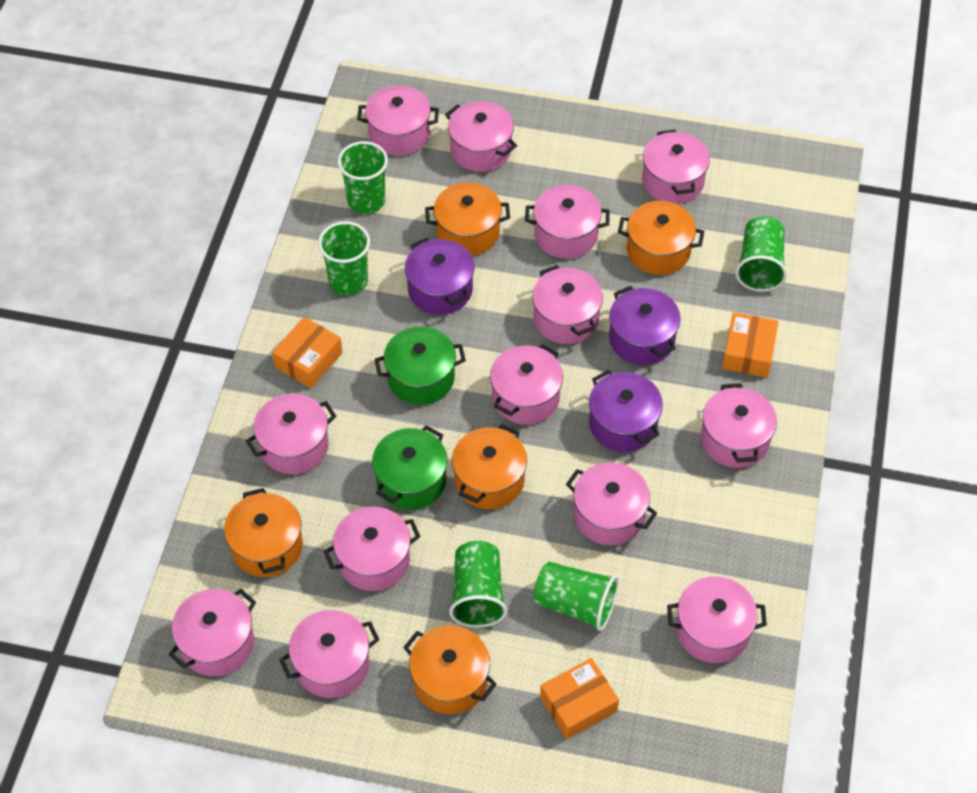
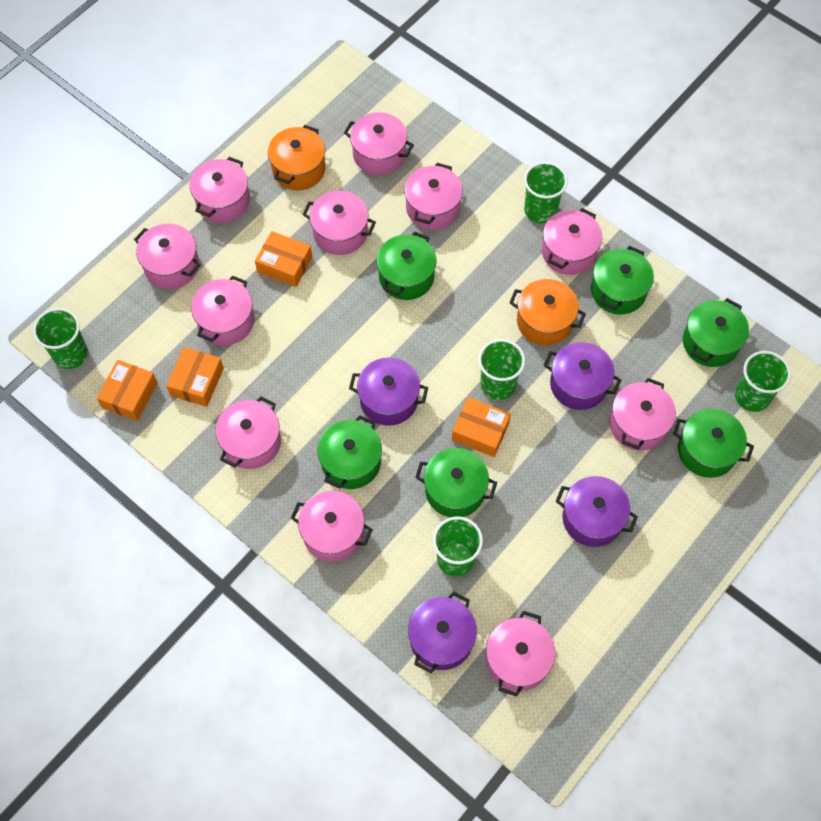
green pot: 2 -> 6
orange box: 3 -> 4
orange pot: 5 -> 2
pink pot: 13 -> 11
purple pot: 3 -> 4

